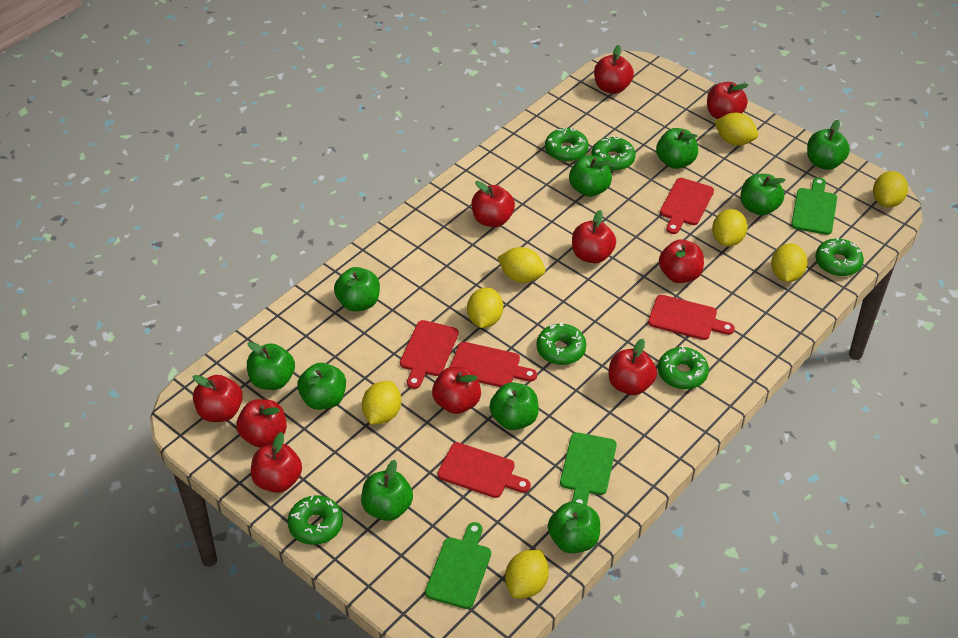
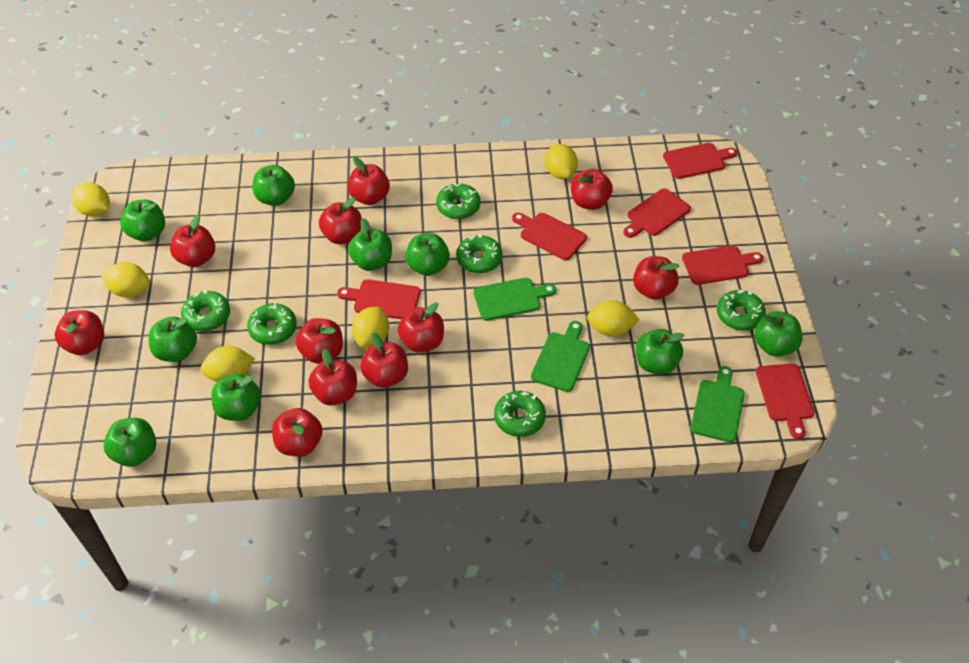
green apple: 10 -> 9
red apple: 10 -> 11
red cutting board: 5 -> 6
yellow lemon: 8 -> 6

